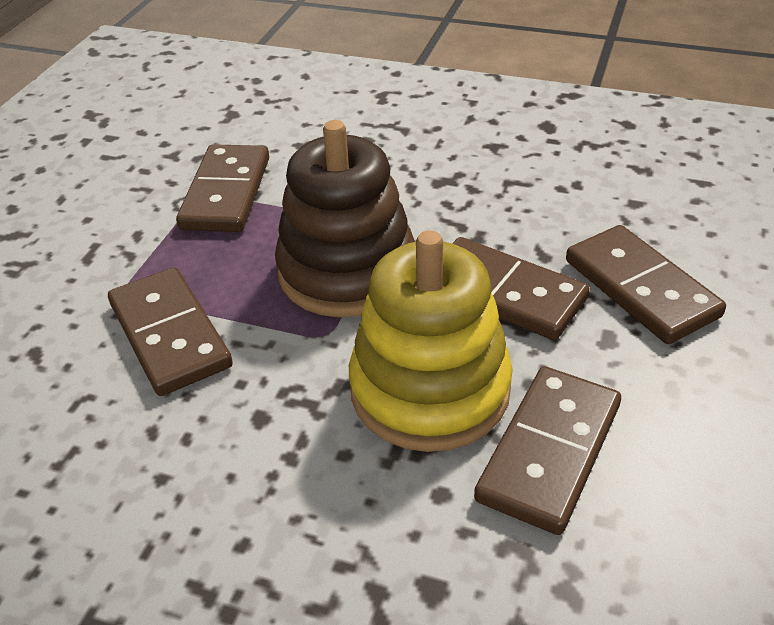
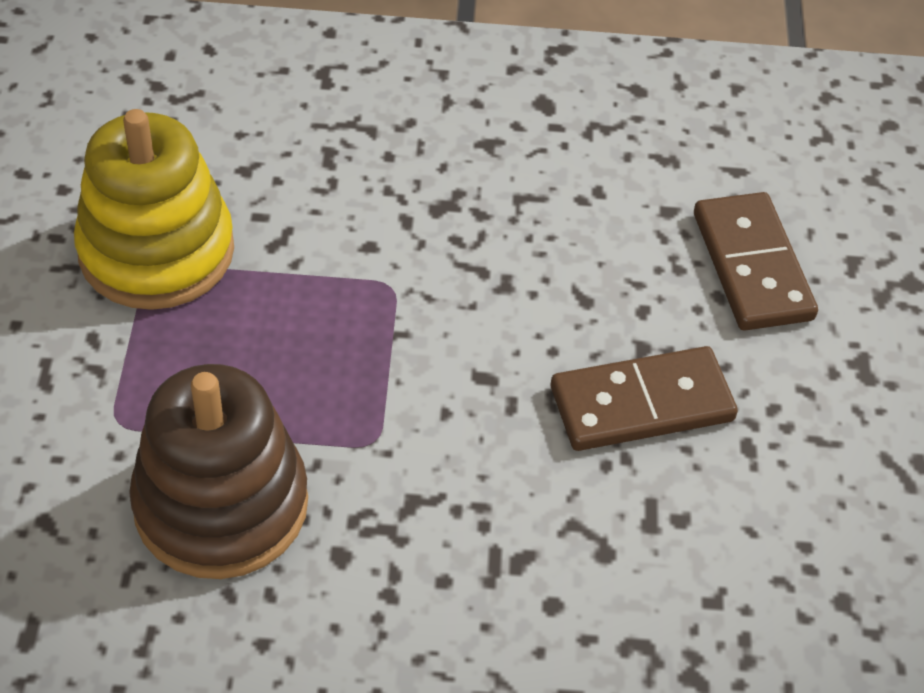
brown domino: 5 -> 2

